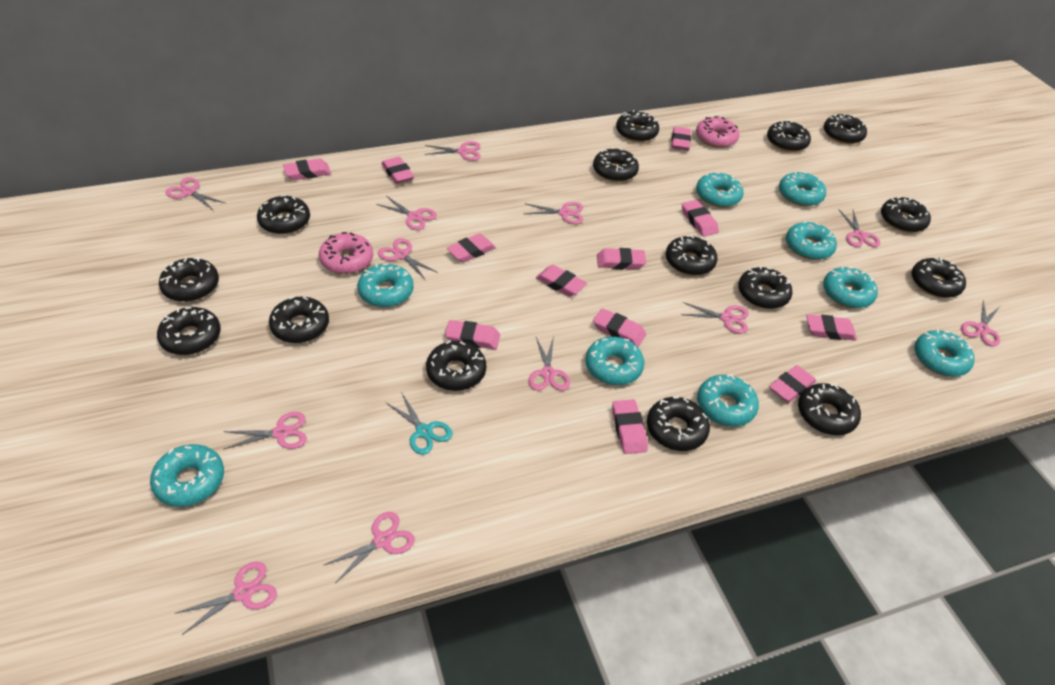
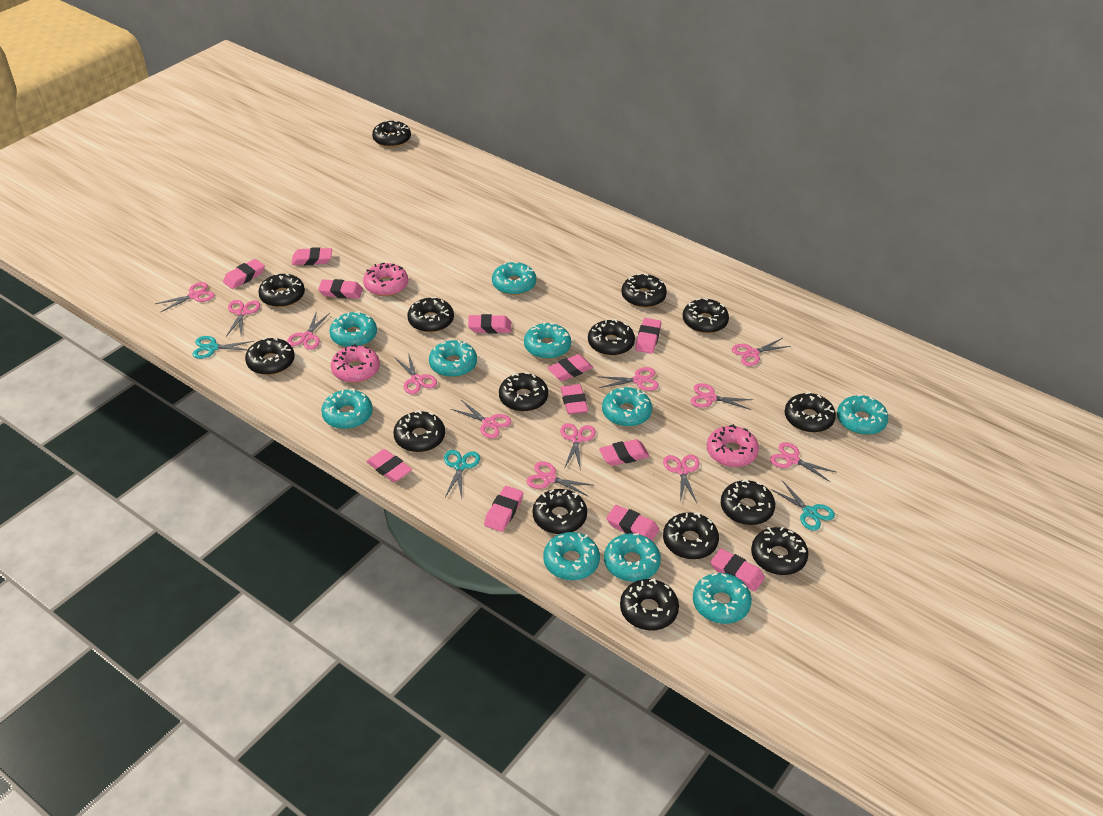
pink donut: 2 -> 3
turquoise donut: 9 -> 10
turquoise scissors: 1 -> 3

